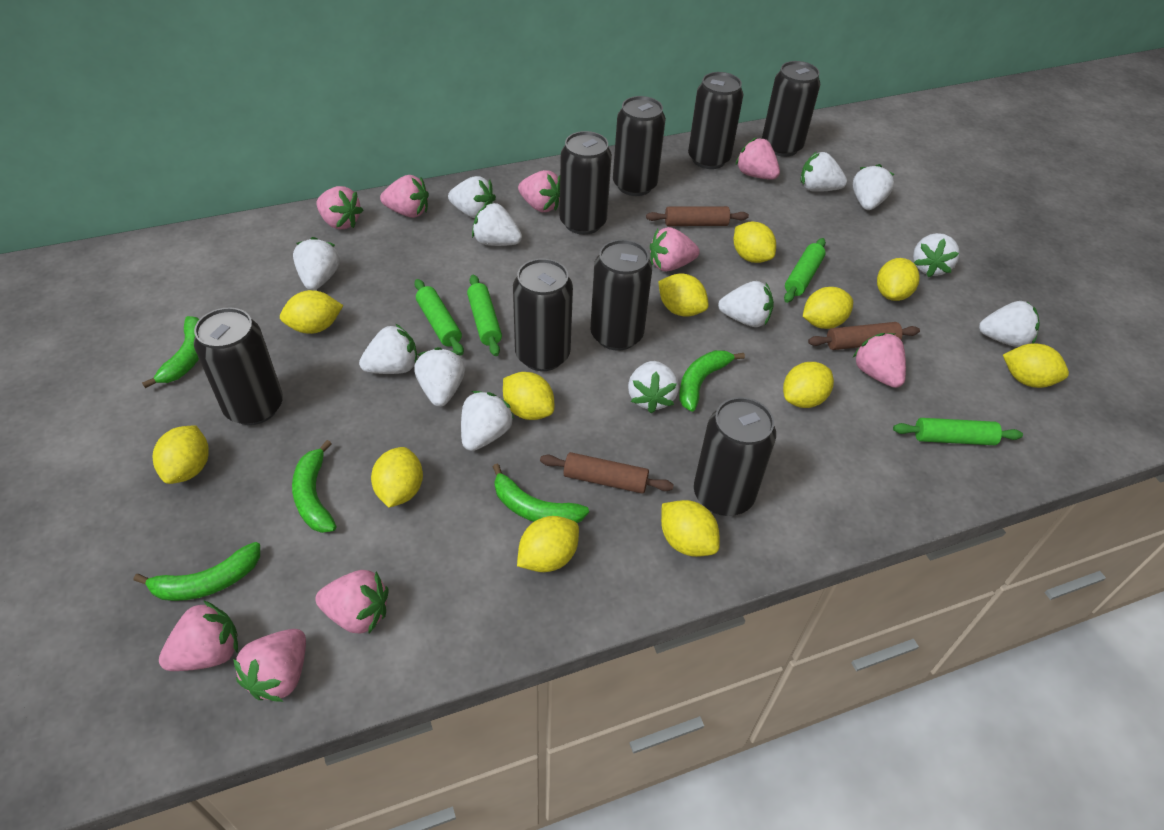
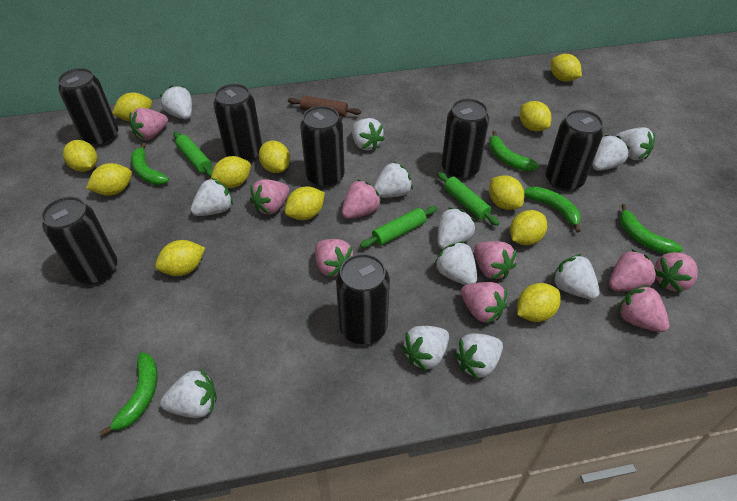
black can: 8 -> 7
brown rolling pin: 3 -> 1
green rolling pin: 4 -> 3

